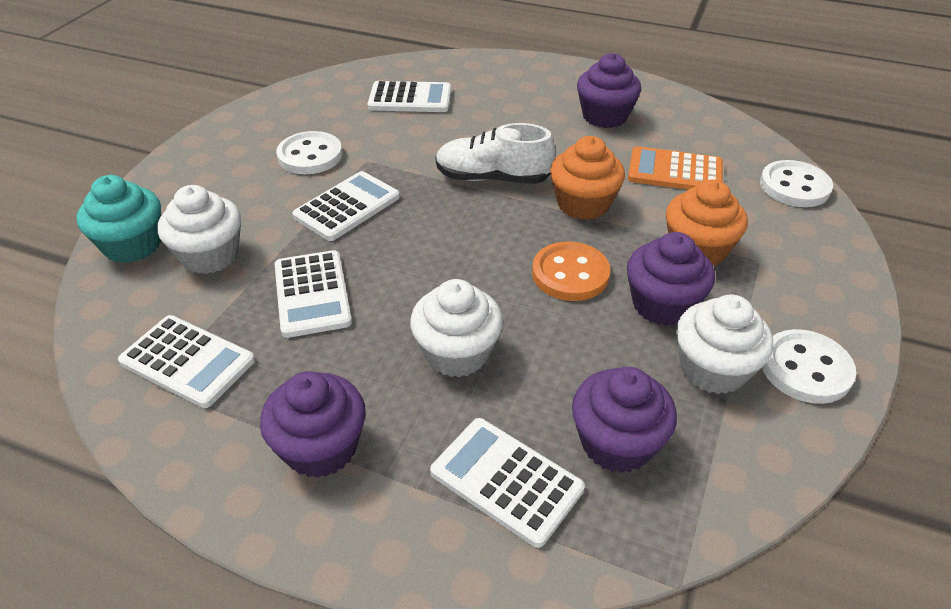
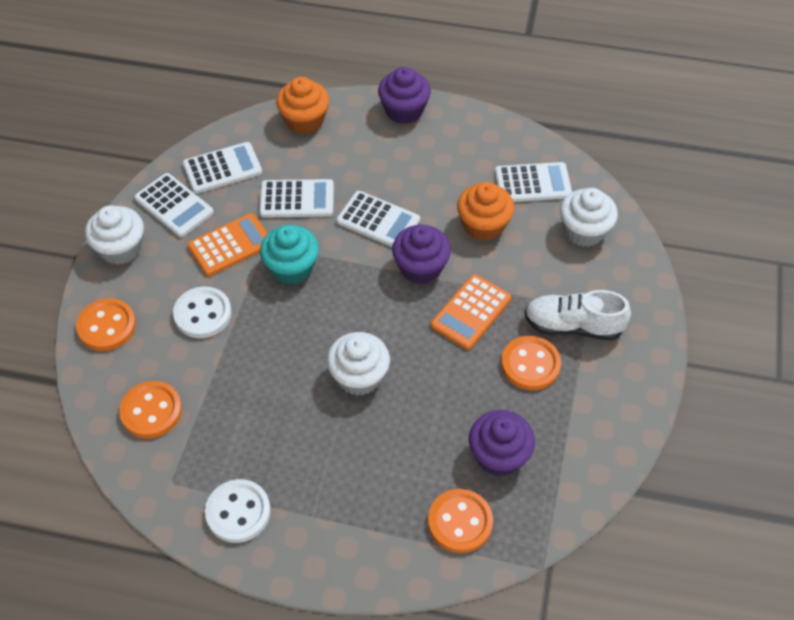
orange button: 1 -> 4
orange calculator: 1 -> 2
purple cupcake: 4 -> 3
white button: 3 -> 2

